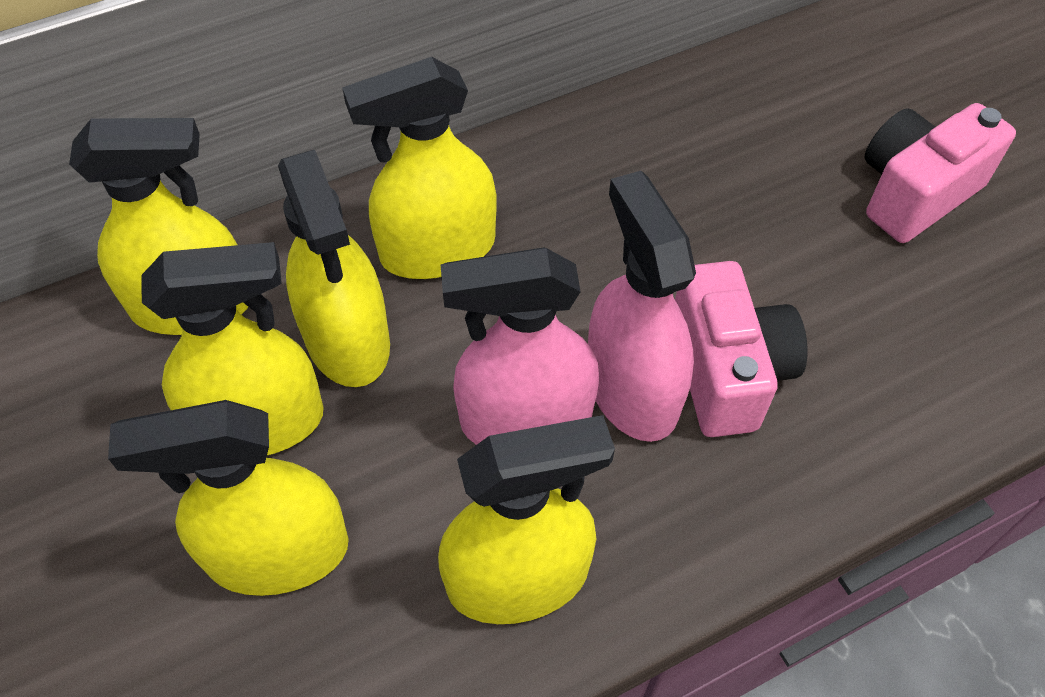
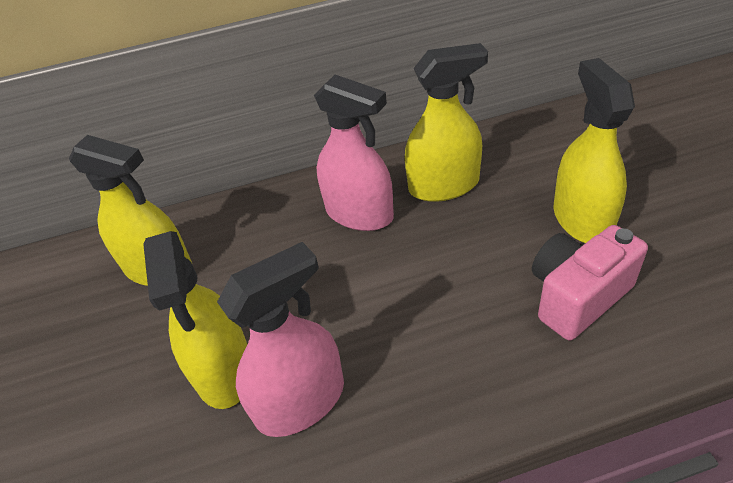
pink camera: 2 -> 1
yellow spray bottle: 6 -> 4

